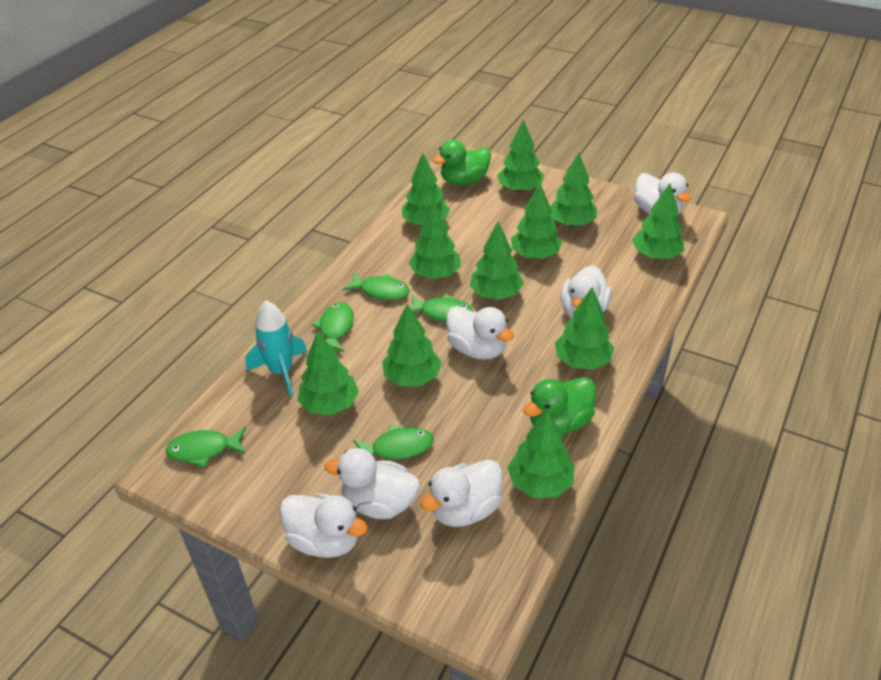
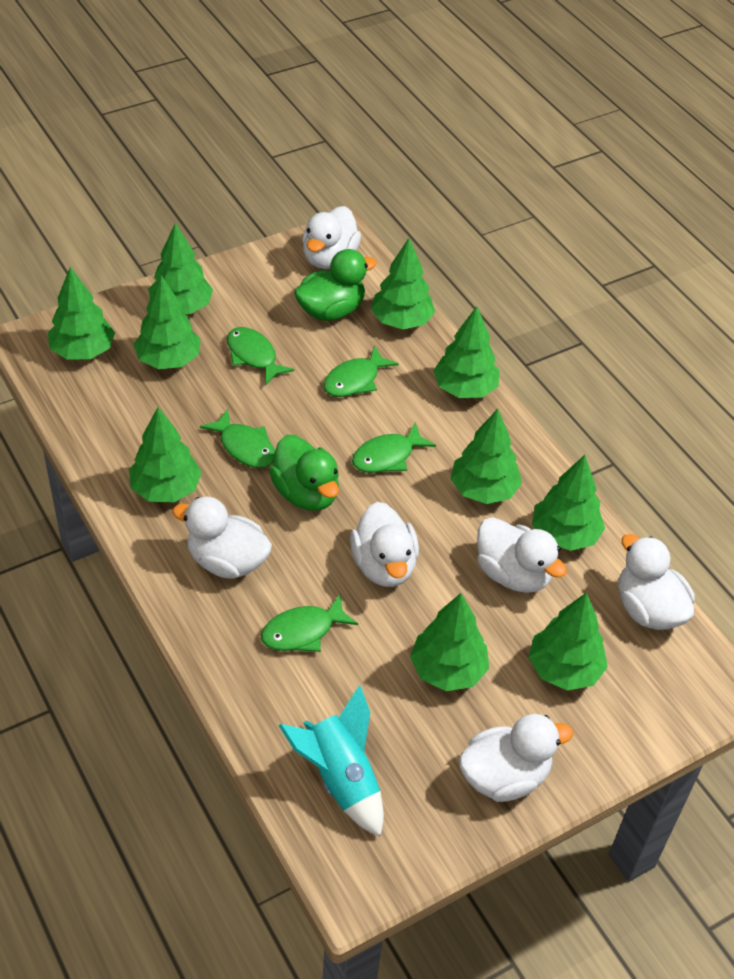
green tree: 11 -> 10

